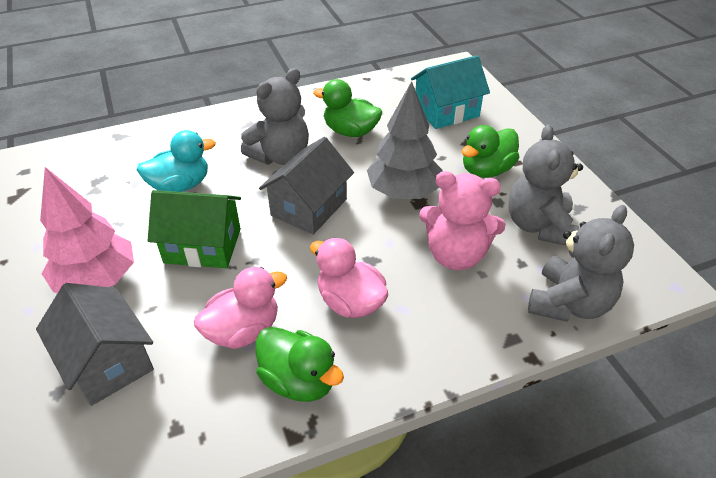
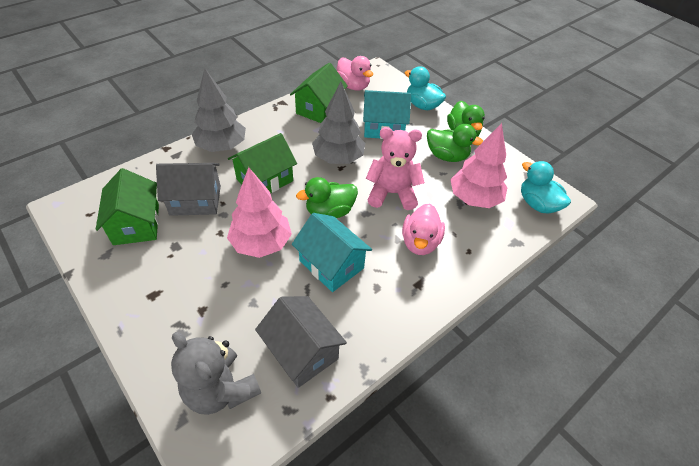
green house: 1 -> 3
grey teddy bear: 3 -> 1
grey tree: 1 -> 2
pink tree: 1 -> 2
turquoise duck: 1 -> 2
turquoise house: 1 -> 2

